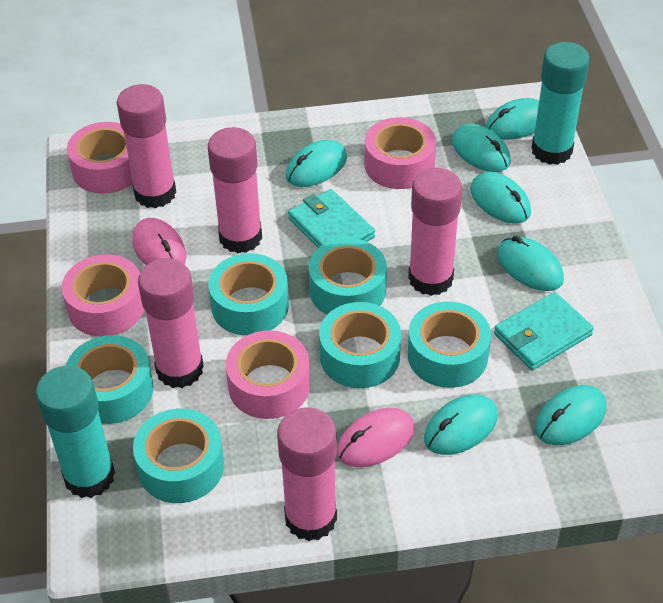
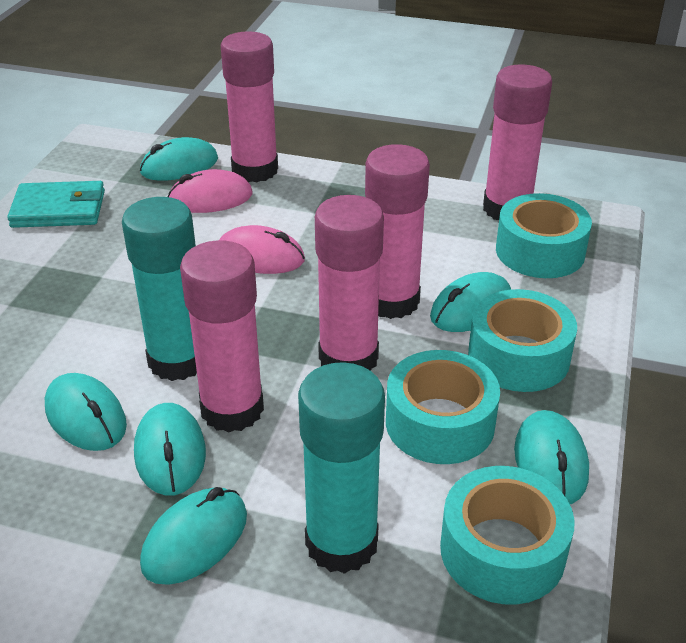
pink tape: 4 -> 0
turquoise mouse: 7 -> 6
turquoise tape: 6 -> 4
turquoise wallet: 2 -> 1

